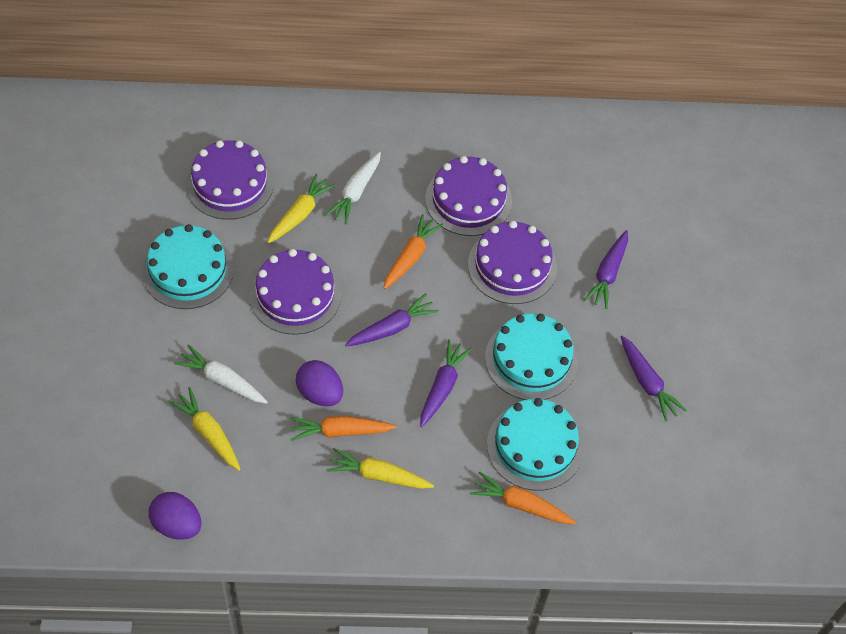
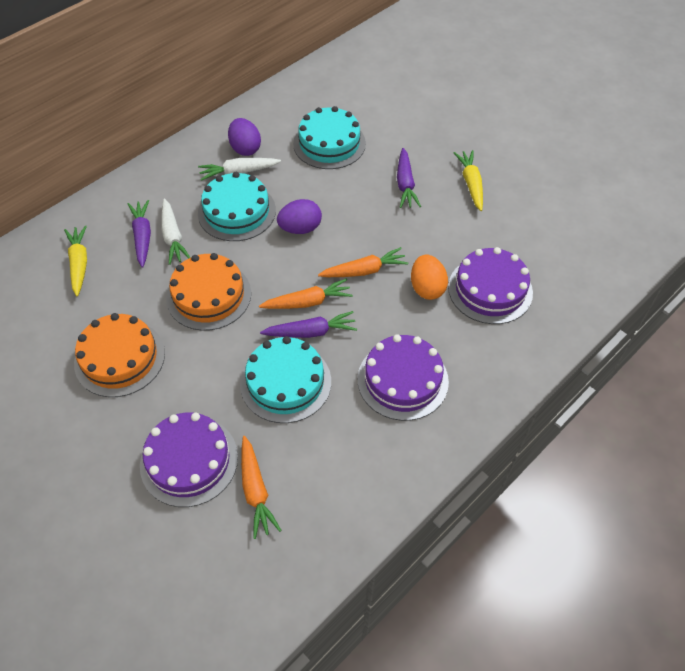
orange cake: 0 -> 2
orange egg: 0 -> 1
purple cake: 4 -> 3
purple carrot: 4 -> 3
yellow carrot: 3 -> 2

